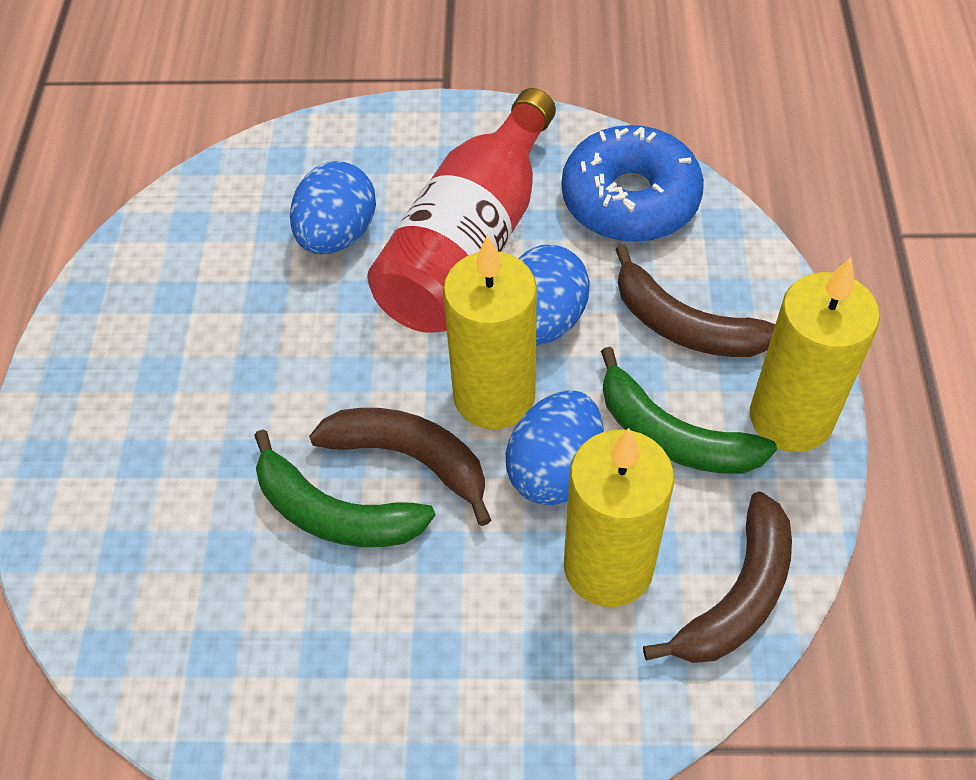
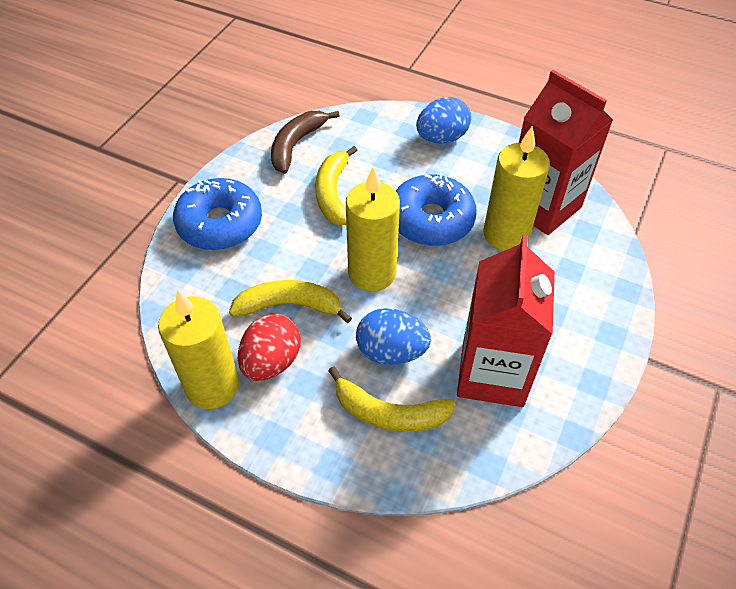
blue donut: 1 -> 2
blue egg: 3 -> 2
brown banana: 3 -> 1
green banana: 2 -> 0
red bottle: 1 -> 0
red carton: 0 -> 2
red egg: 0 -> 1
yellow banana: 0 -> 3

